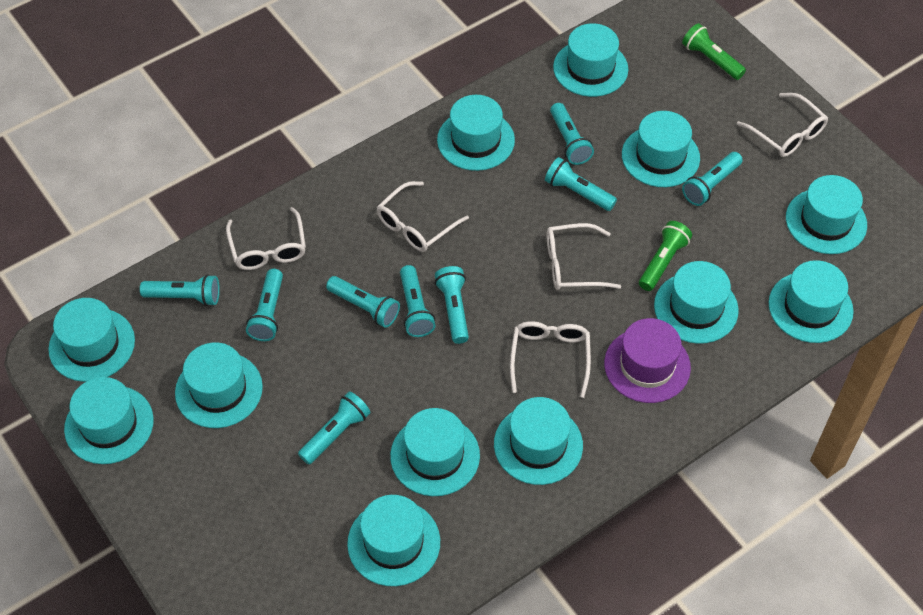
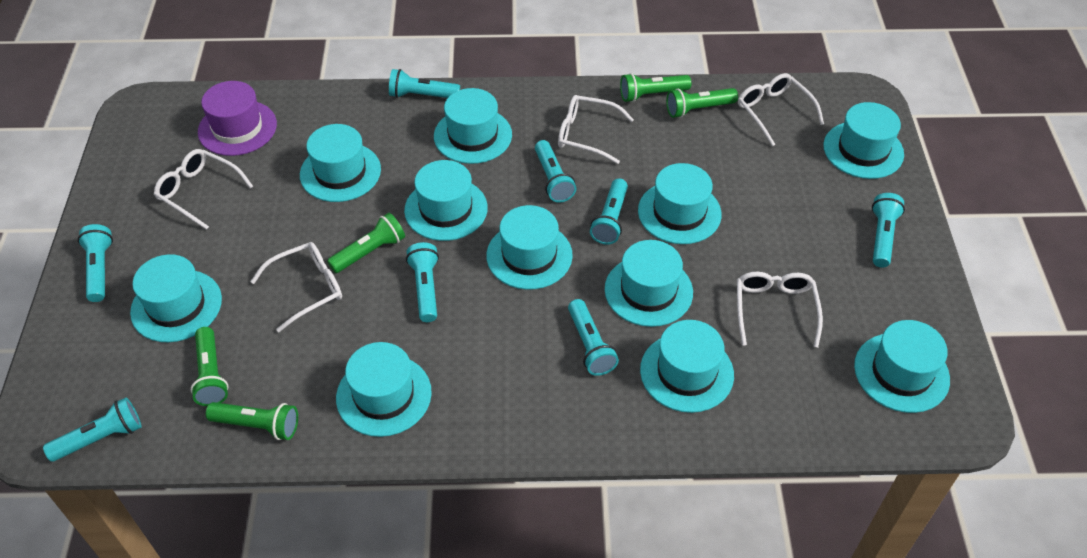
green flashlight: 2 -> 5
turquoise flashlight: 9 -> 8
turquoise hat: 12 -> 11

